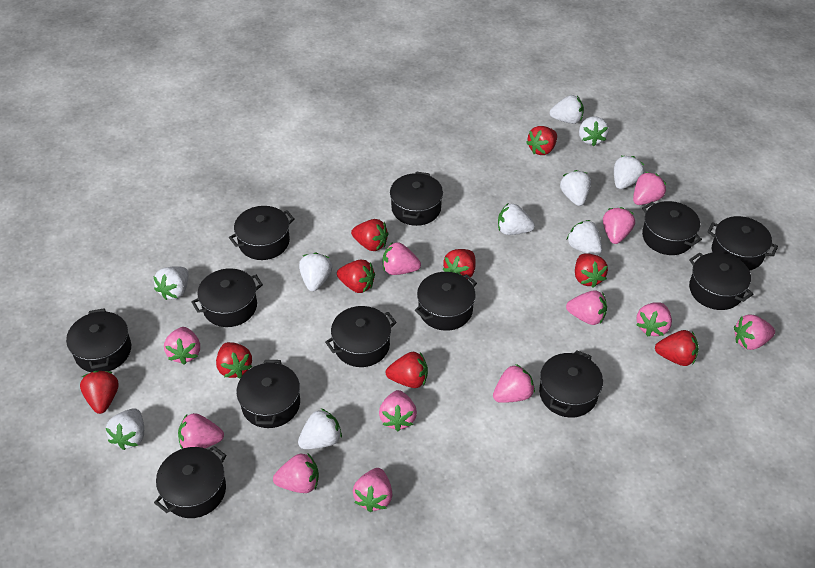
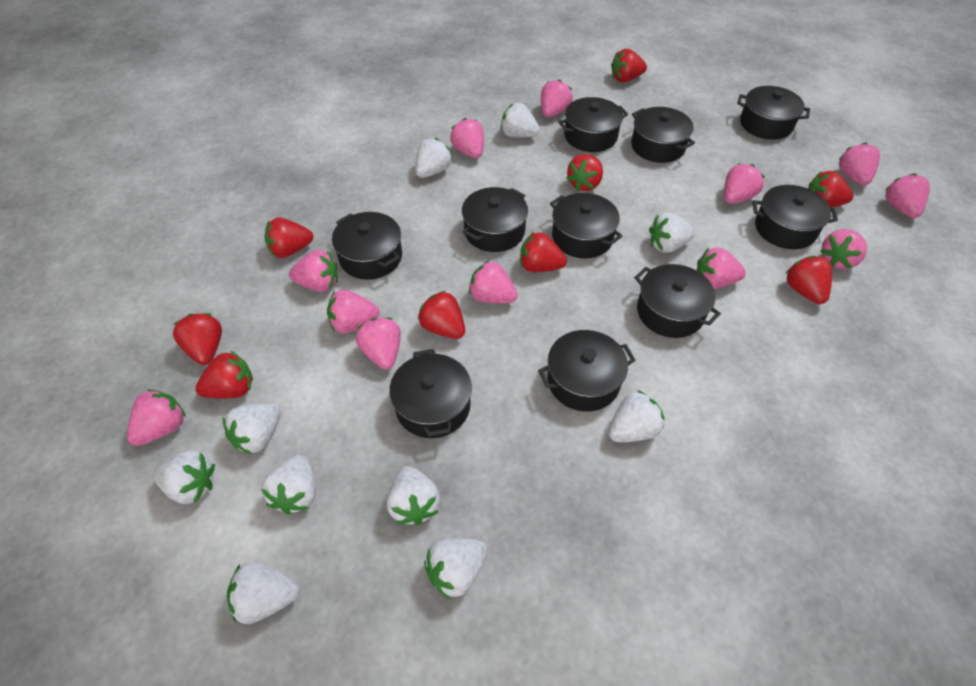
black pot: 12 -> 10

